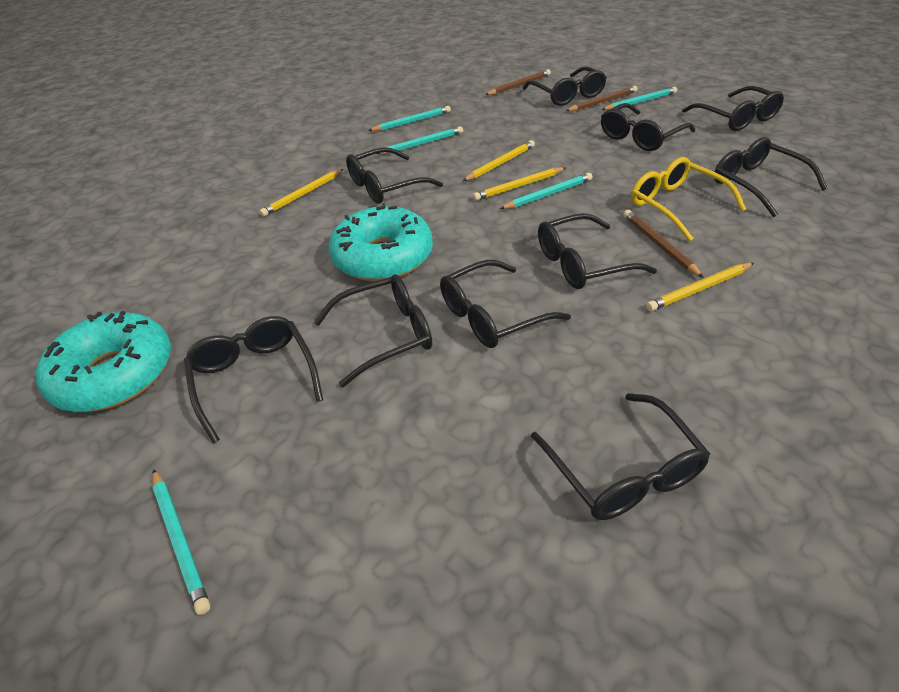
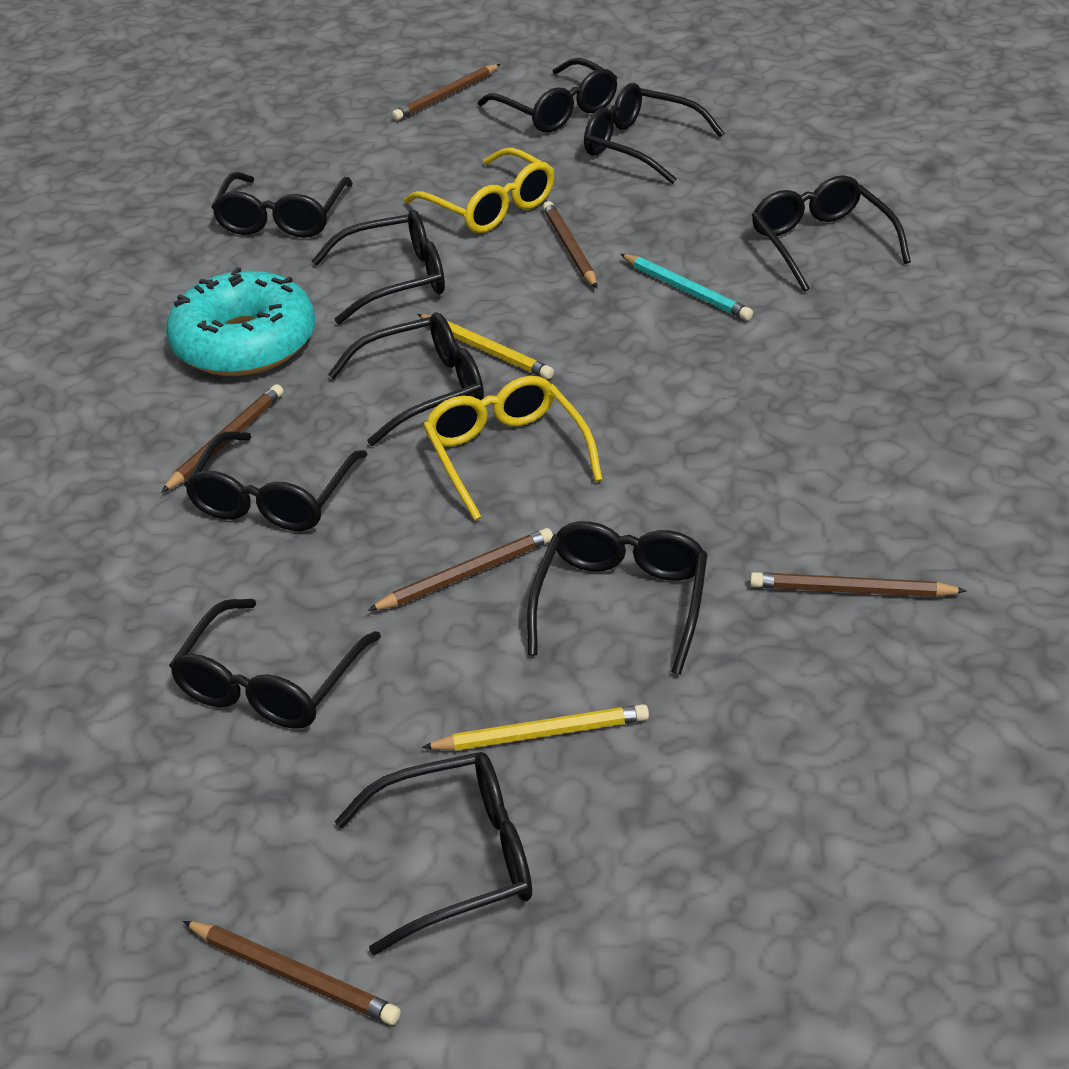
brown pencil: 3 -> 6
turquoise donut: 2 -> 1
turquoise pencil: 5 -> 1
yellow glasses: 1 -> 2
yellow pencil: 4 -> 2

